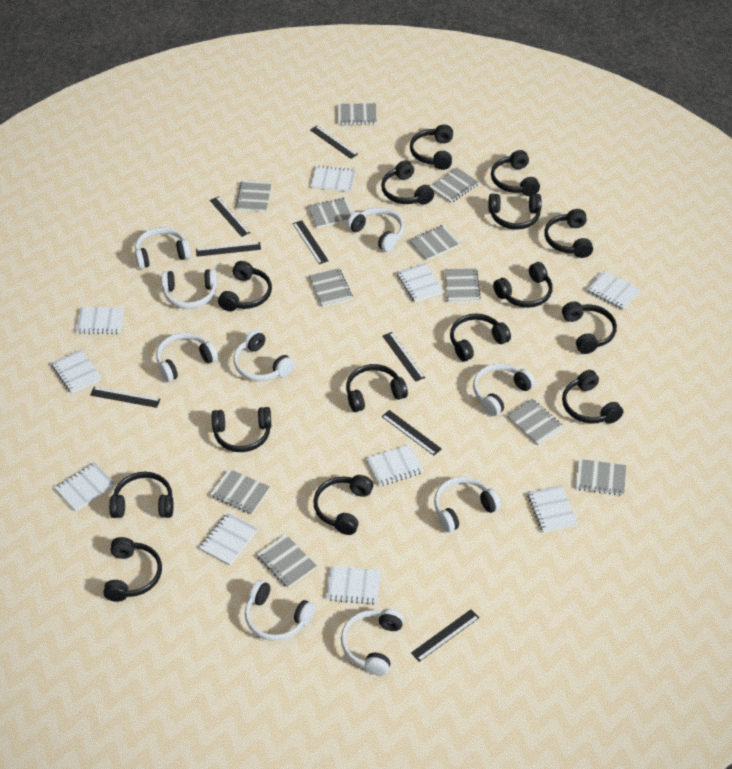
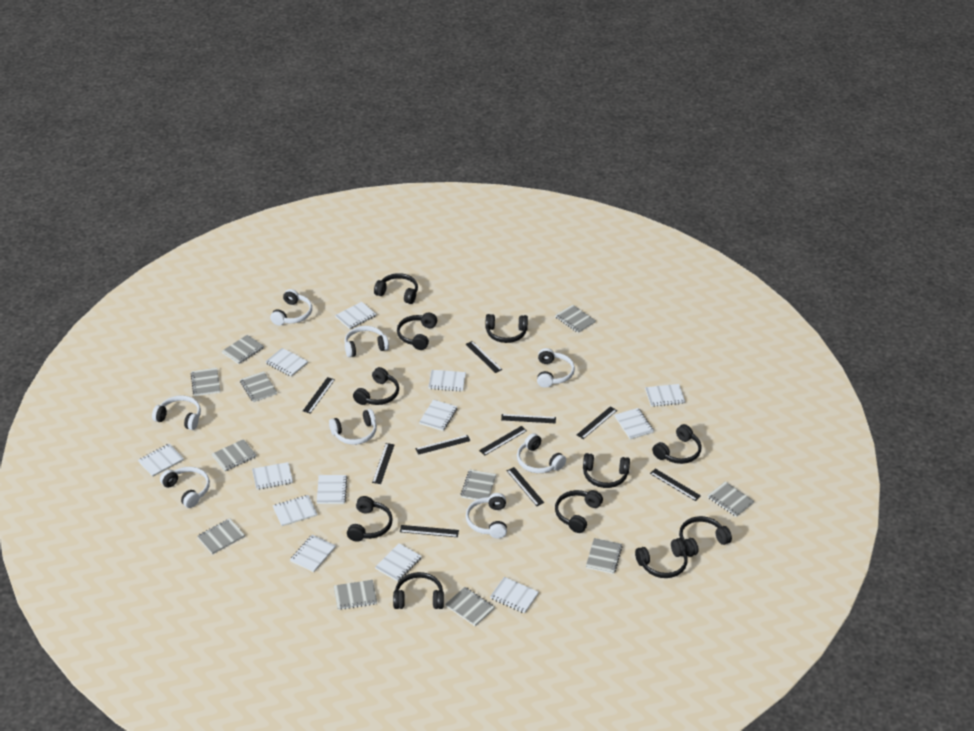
black headphones: 15 -> 11
black ruler: 8 -> 10
white headphones: 9 -> 8
white notebook: 10 -> 13

